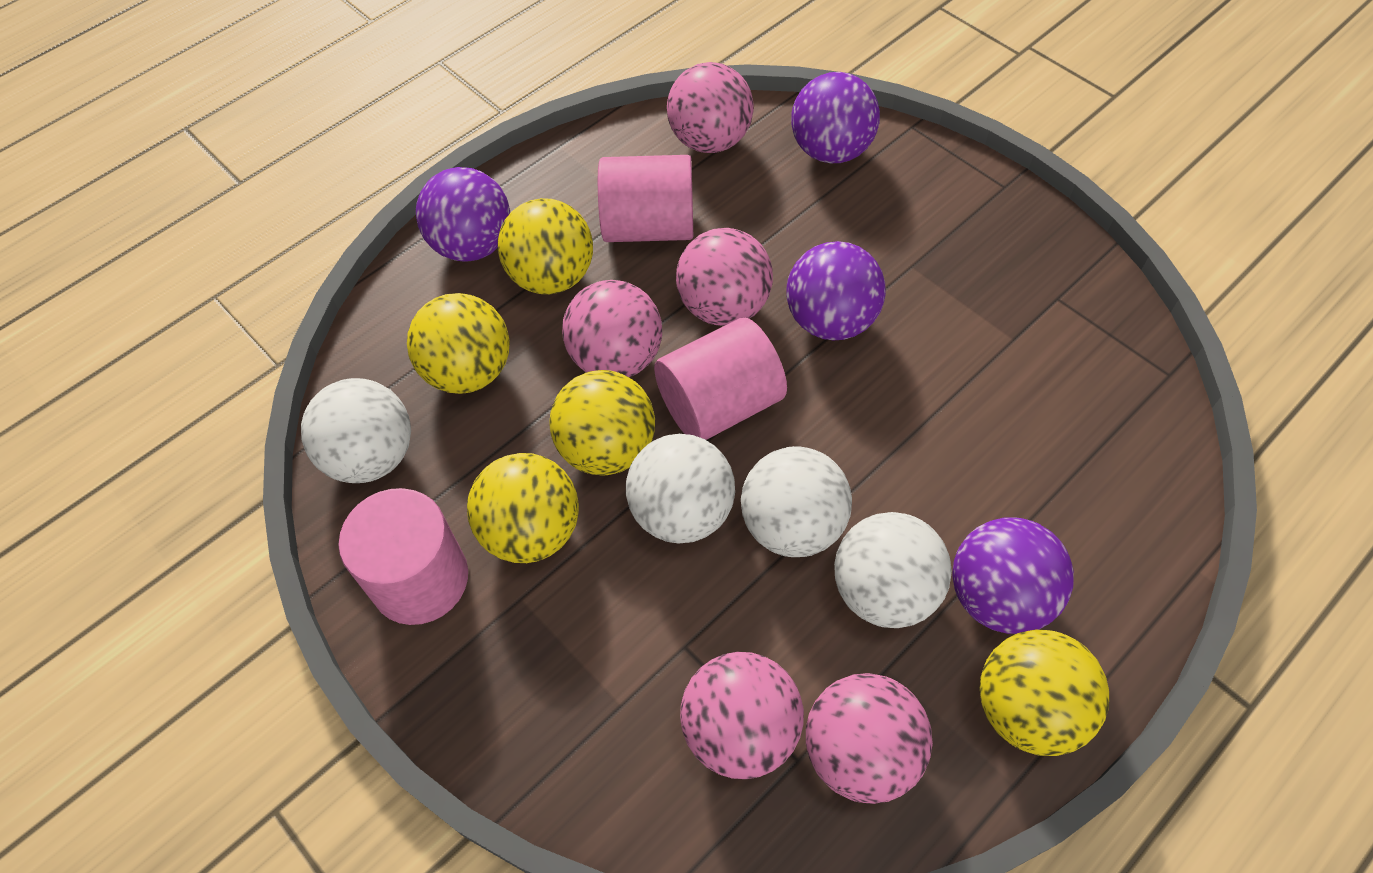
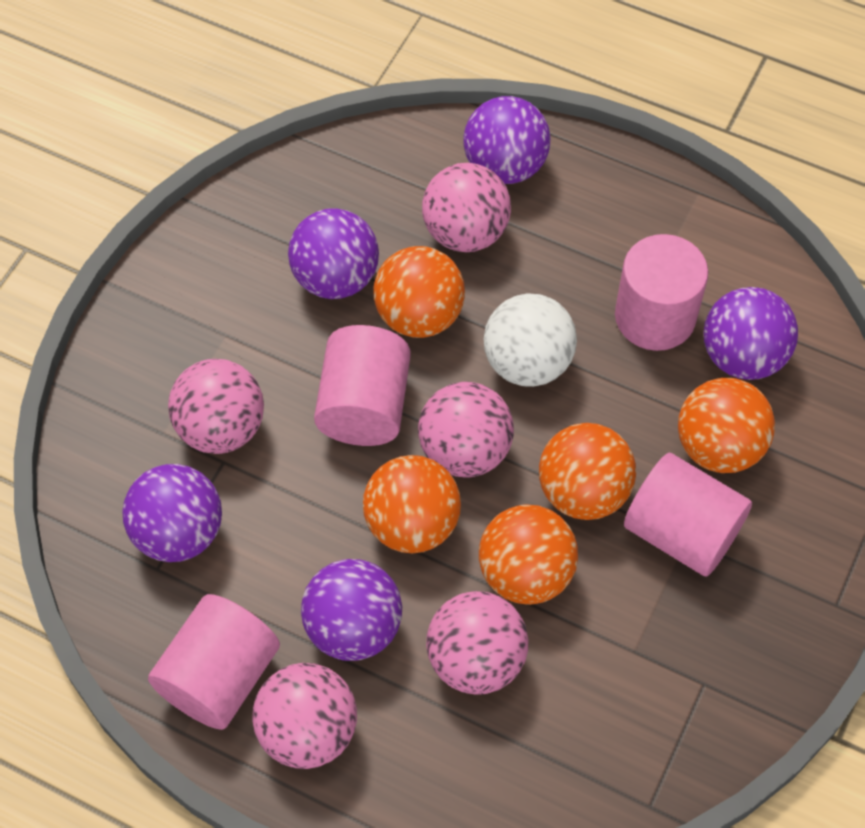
orange ball: 0 -> 5
pink cylinder: 3 -> 4
purple ball: 4 -> 5
white ball: 4 -> 1
yellow ball: 5 -> 0

